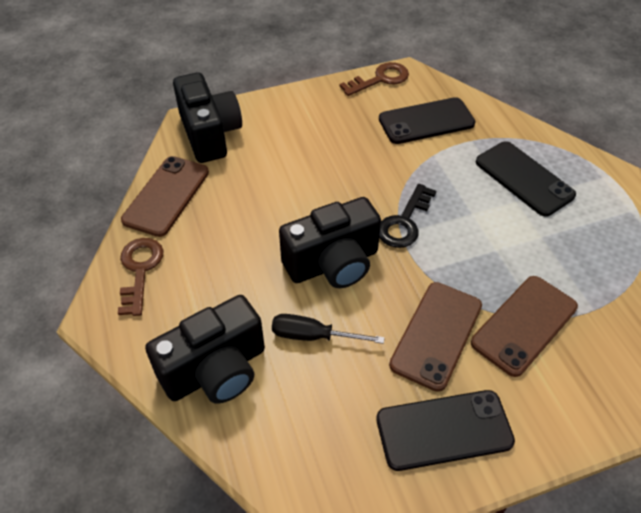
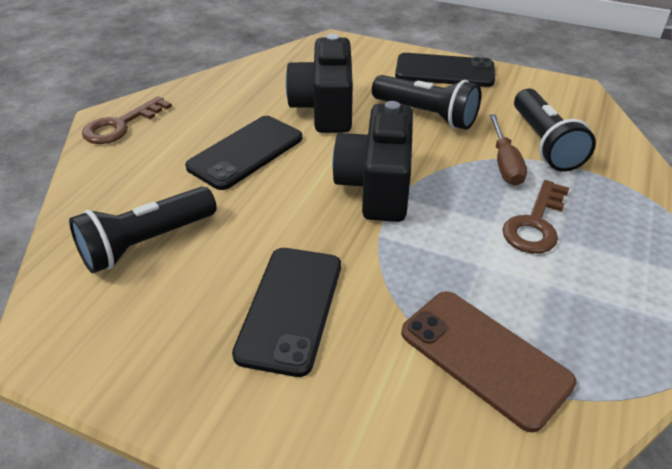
black camera: 3 -> 2
black flashlight: 0 -> 3
black key: 1 -> 0
black screwdriver: 1 -> 0
brown phone: 3 -> 1
brown screwdriver: 0 -> 1

